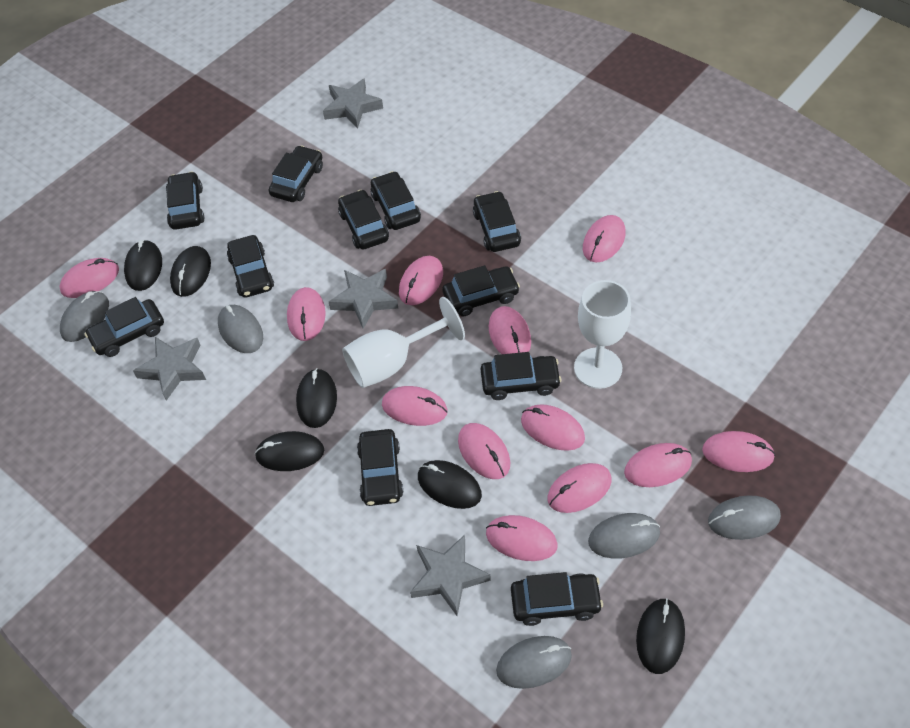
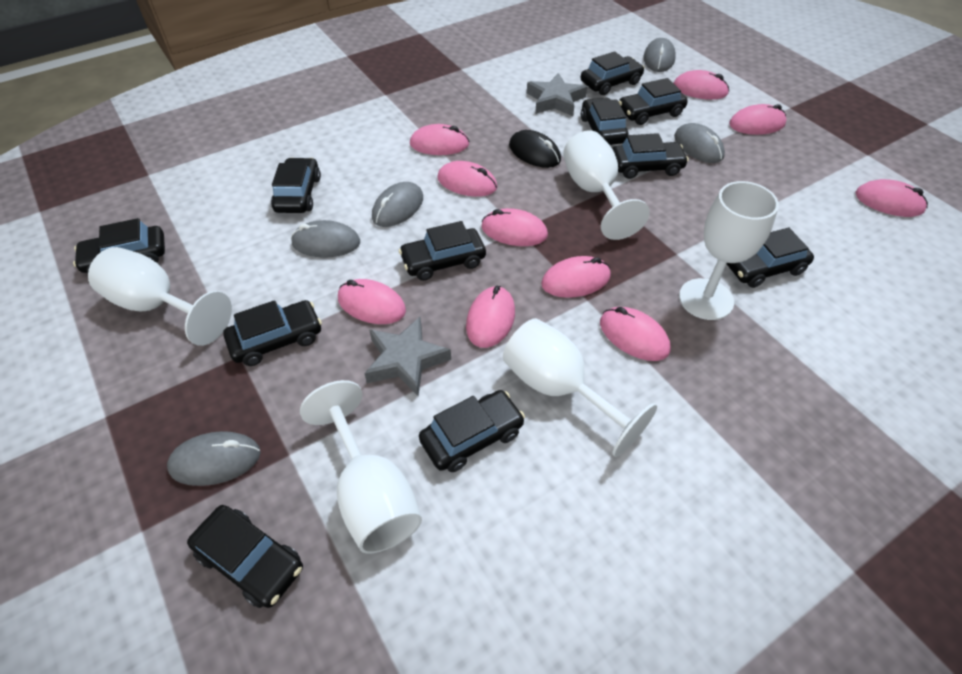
black mouse: 6 -> 1
grey star: 4 -> 2
pink mouse: 12 -> 10
white goblet: 2 -> 5

